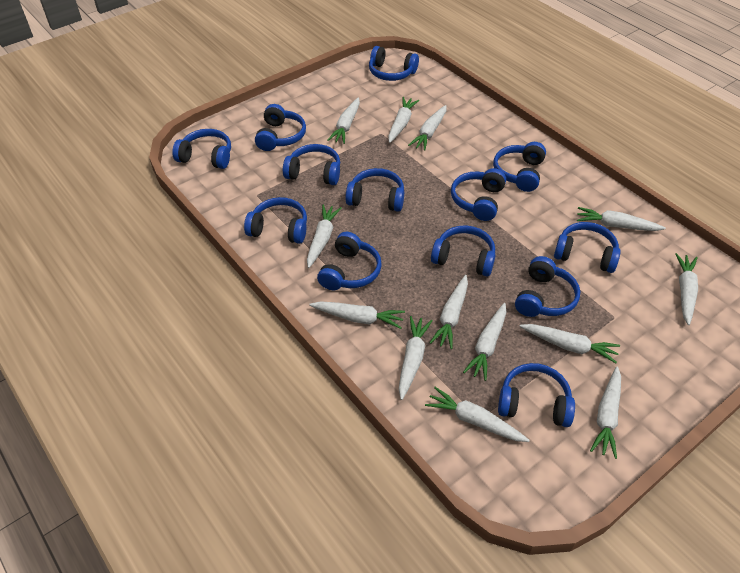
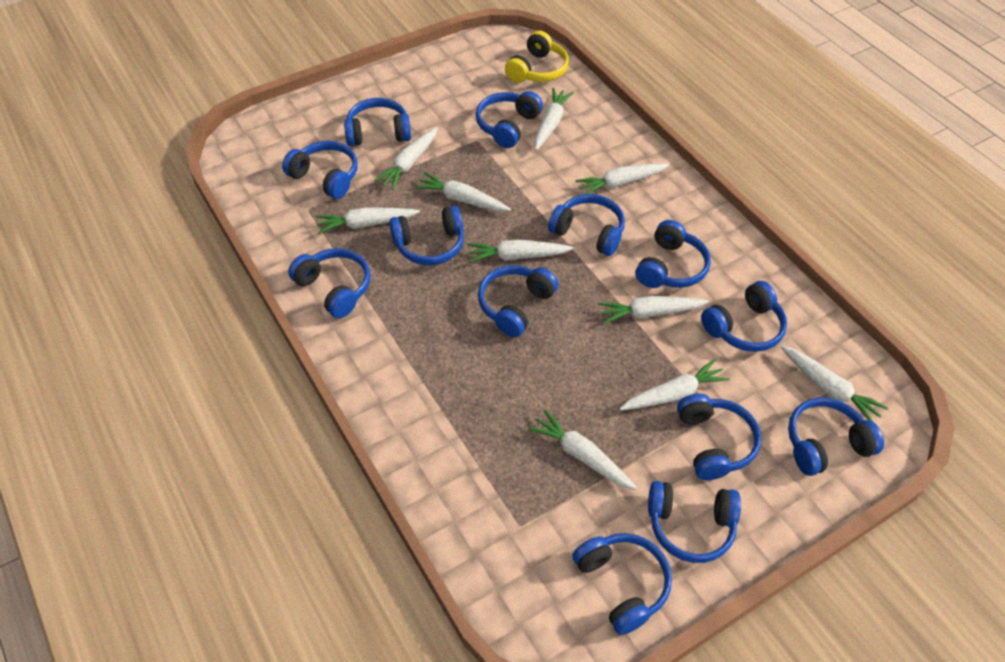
white carrot: 13 -> 10
yellow headphones: 0 -> 1

